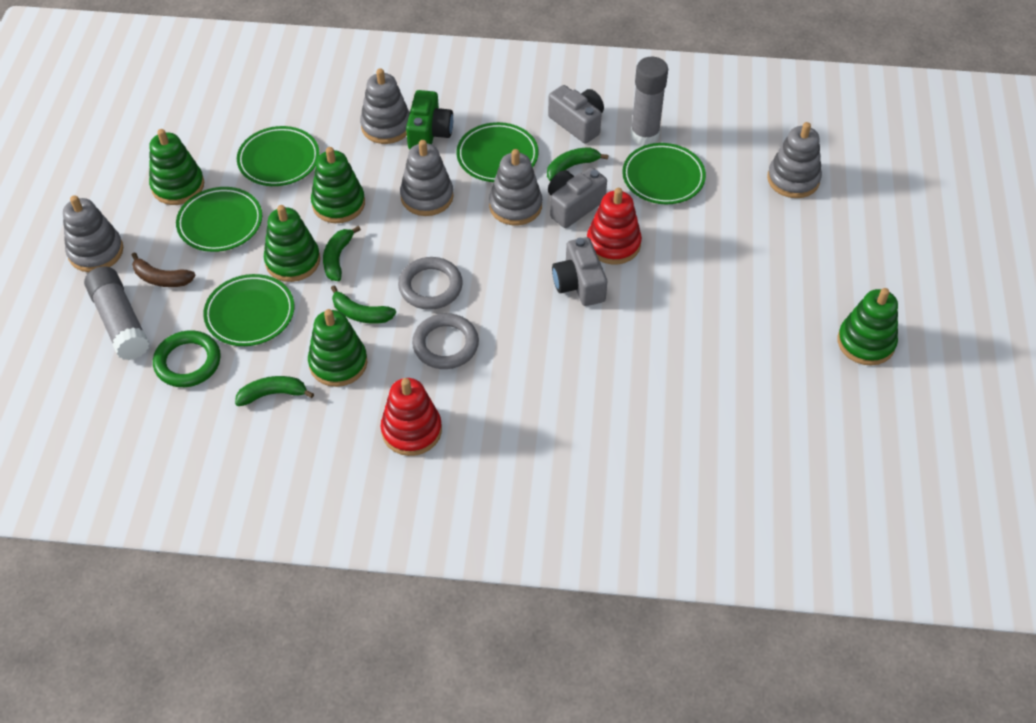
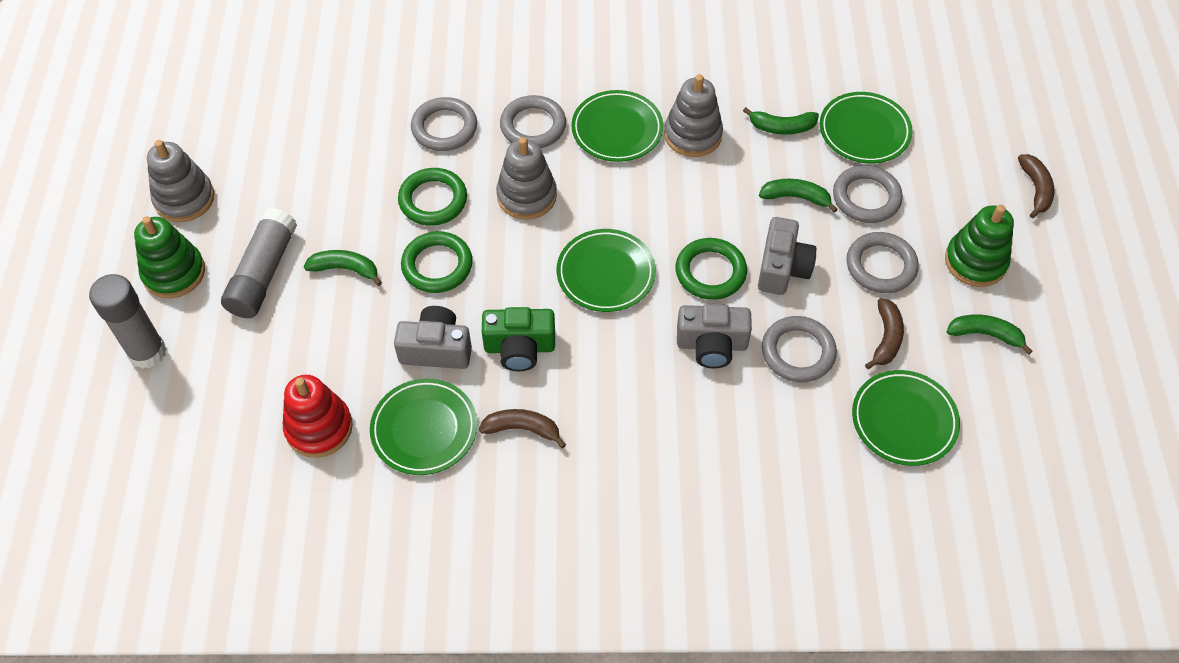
brown banana: 1 -> 3
green ring: 1 -> 3
green stacking toy: 5 -> 2
grey ring: 2 -> 5
grey stacking toy: 5 -> 3
red stacking toy: 2 -> 1

